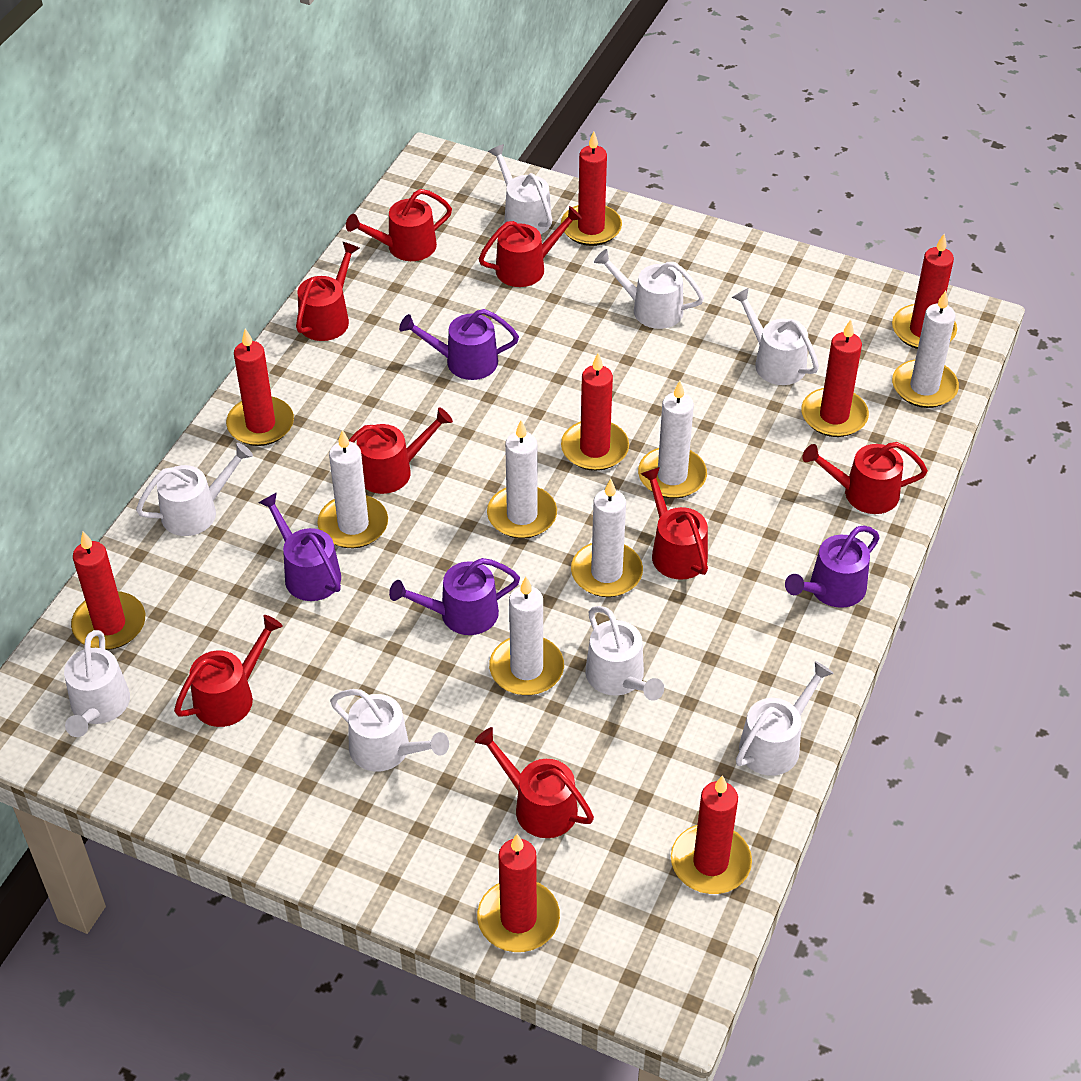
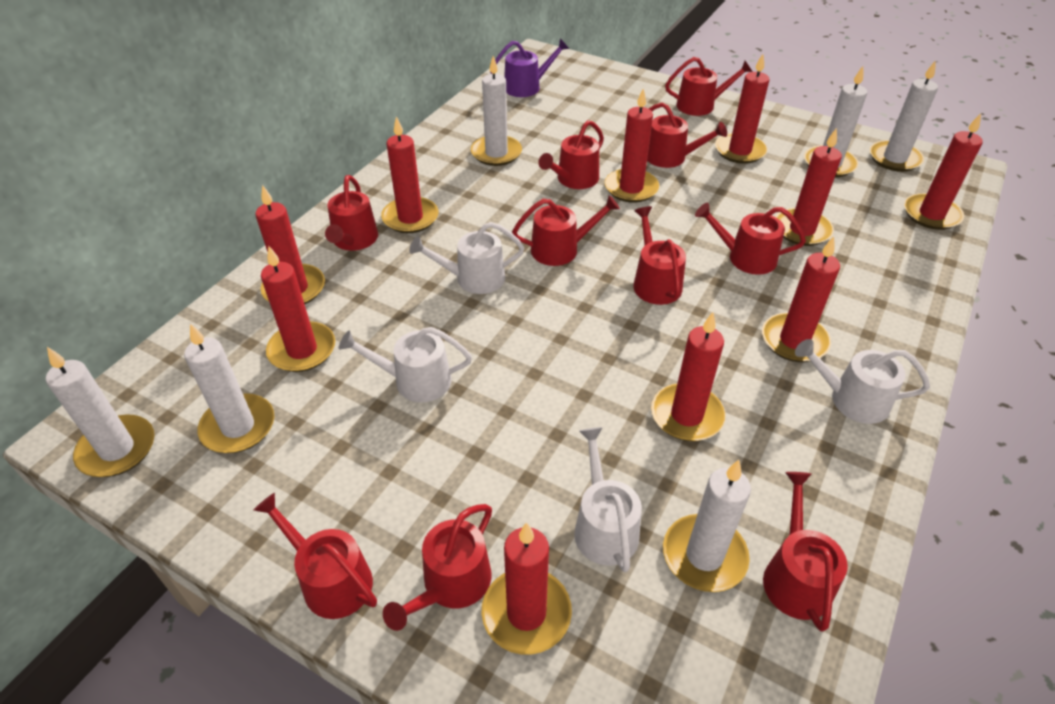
purple watering can: 4 -> 1
red candle: 8 -> 10
red watering can: 8 -> 10
white watering can: 8 -> 4

